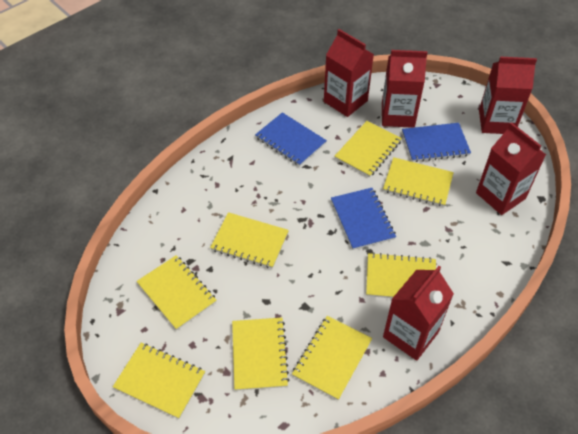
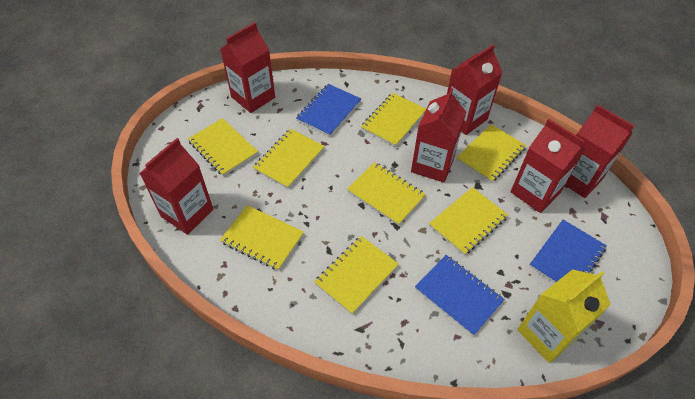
red carton: 5 -> 6
yellow carton: 0 -> 1

